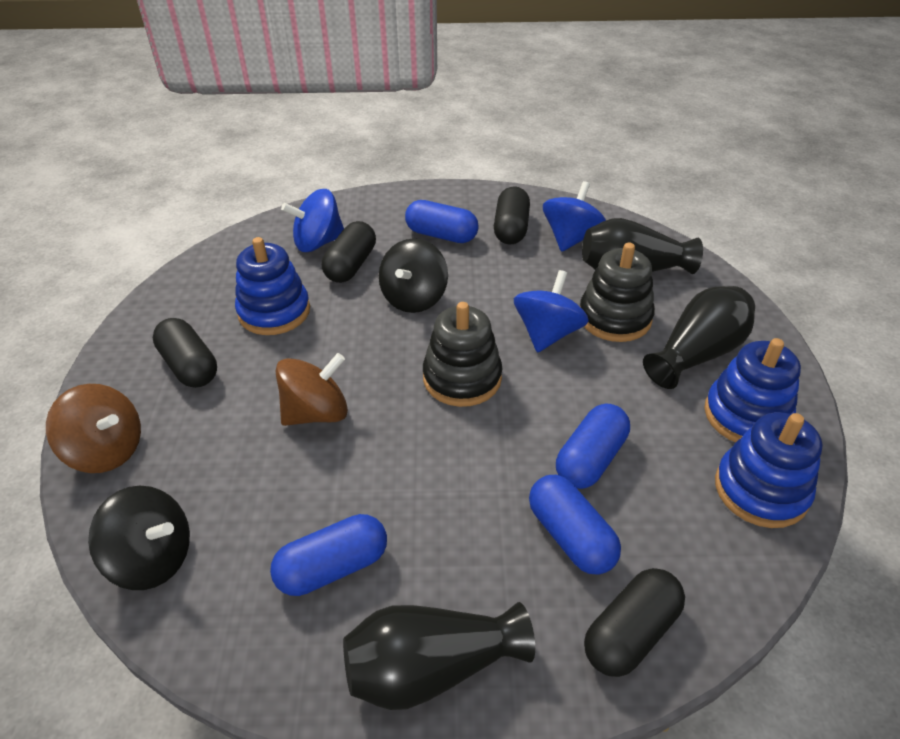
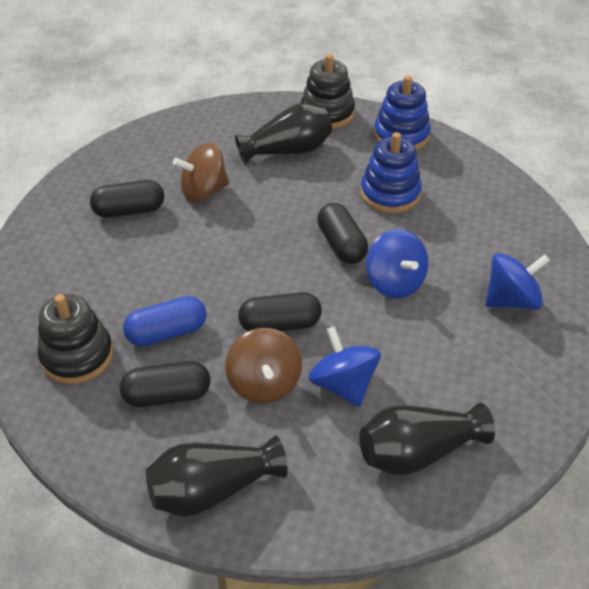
black spinning top: 2 -> 0
blue capsule: 4 -> 1
blue stacking toy: 3 -> 2

